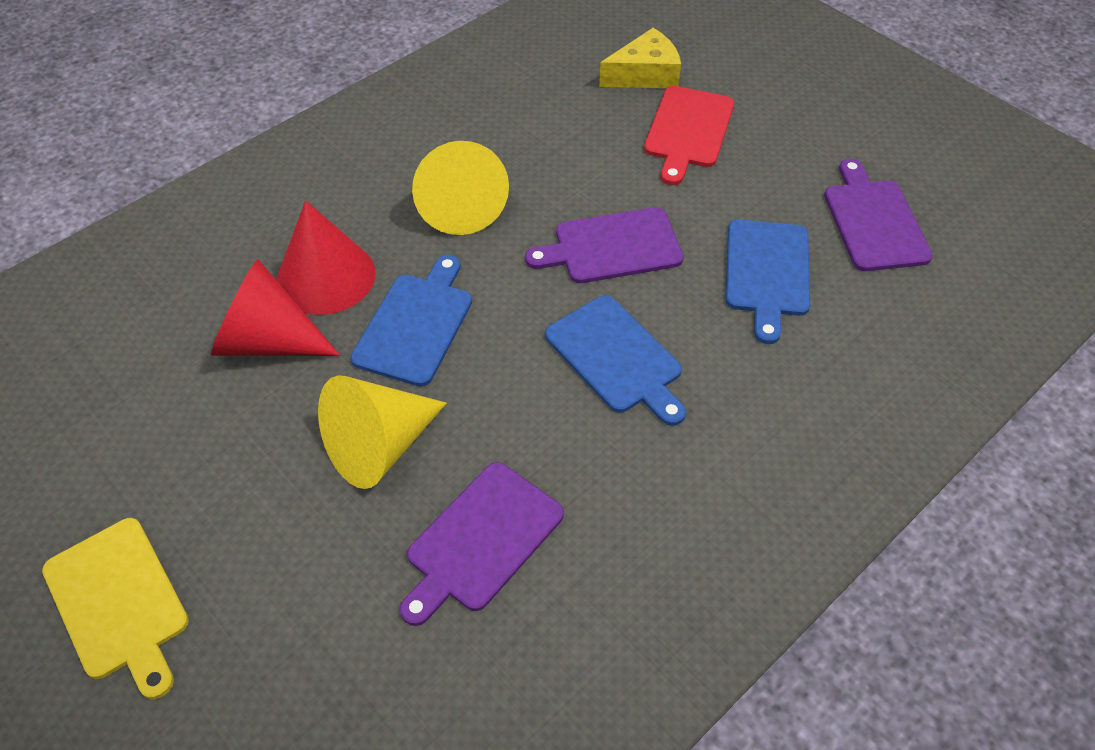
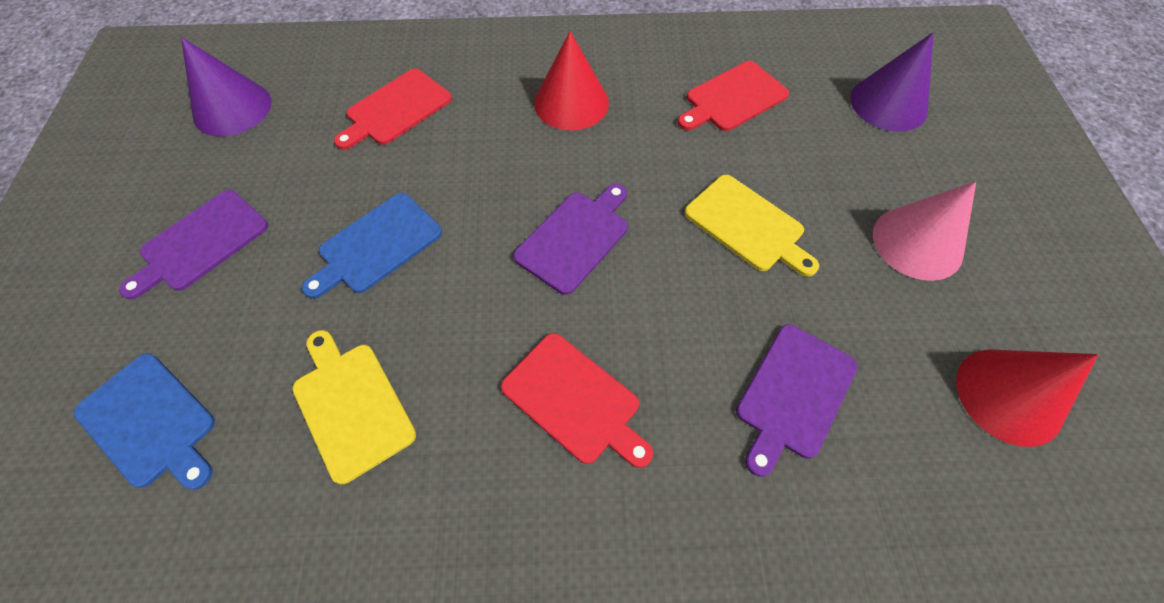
blue cutting board: 3 -> 2
pink cone: 0 -> 1
purple cone: 0 -> 2
red cutting board: 1 -> 3
yellow cheese: 1 -> 0
yellow cone: 2 -> 0
yellow cutting board: 1 -> 2

